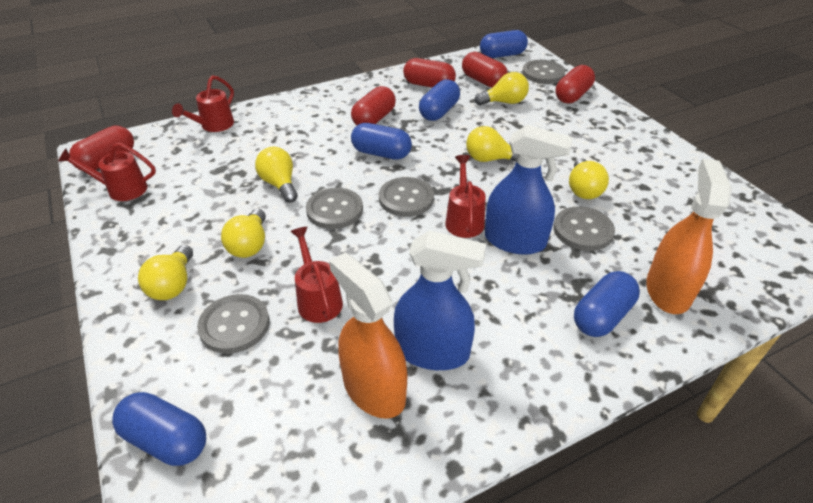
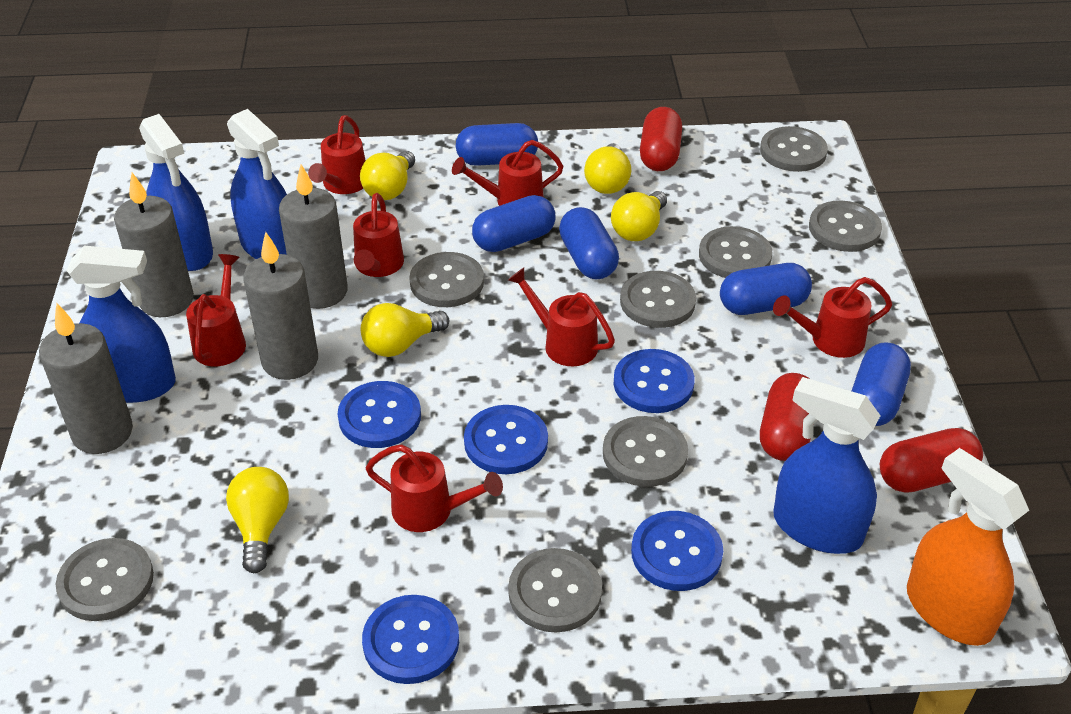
blue button: 0 -> 5
blue spray bottle: 2 -> 4
grey button: 5 -> 8
grey candle: 0 -> 4
orange spray bottle: 2 -> 1
red capsule: 5 -> 3
red watering can: 4 -> 7
yellow light bulb: 6 -> 5

